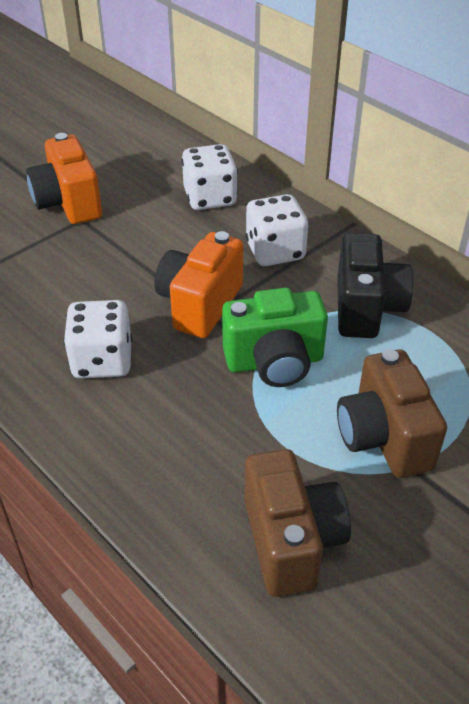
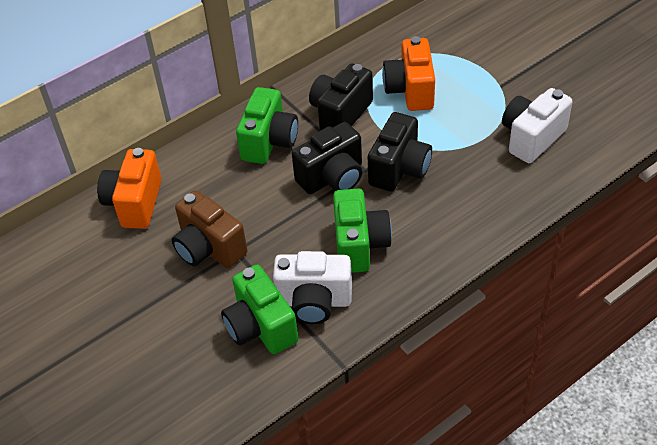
black camera: 1 -> 3
brown camera: 2 -> 1
green camera: 1 -> 3
white camera: 0 -> 2
white dice: 3 -> 0

